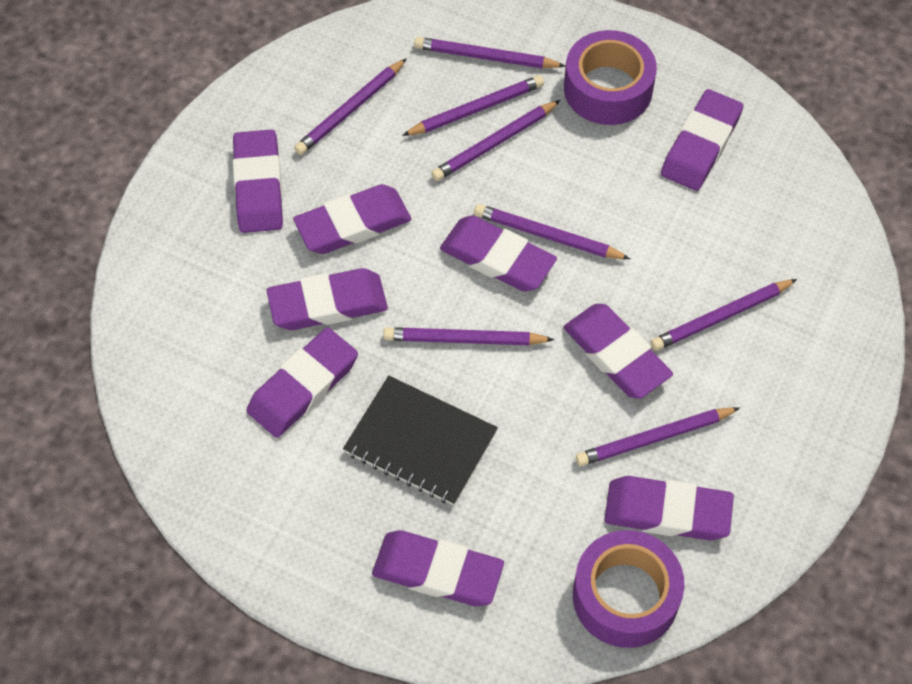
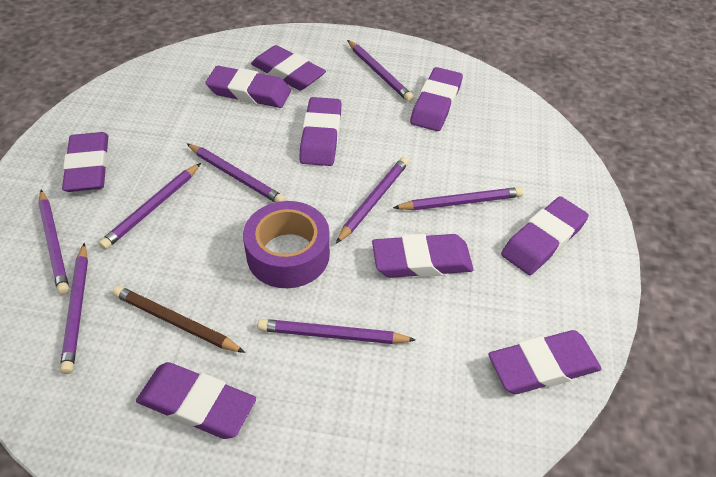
black notebook: 1 -> 0
brown pencil: 0 -> 1
purple tape: 2 -> 1

